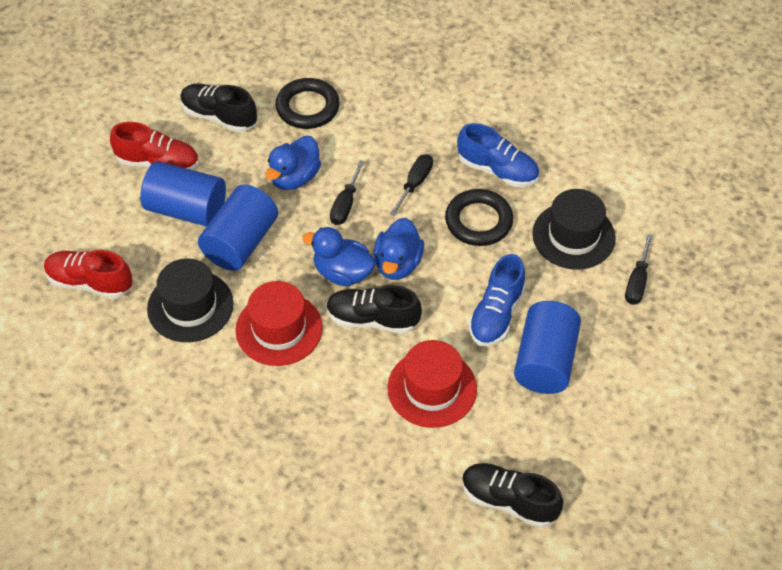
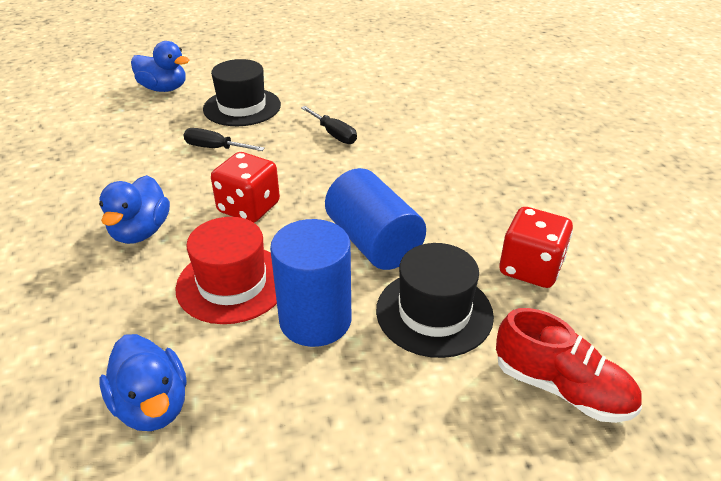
black ring: 2 -> 0
black screwdriver: 3 -> 2
black shoe: 3 -> 0
blue cylinder: 3 -> 2
blue shoe: 2 -> 0
red dice: 0 -> 2
red hat: 2 -> 1
red shoe: 2 -> 1

